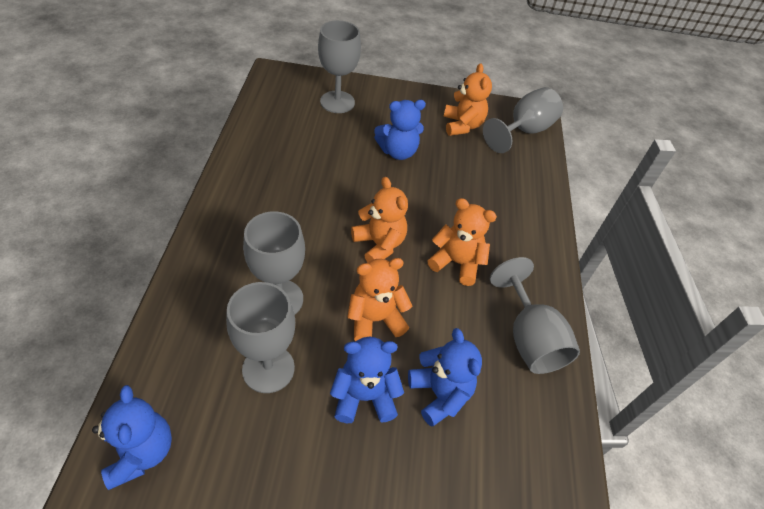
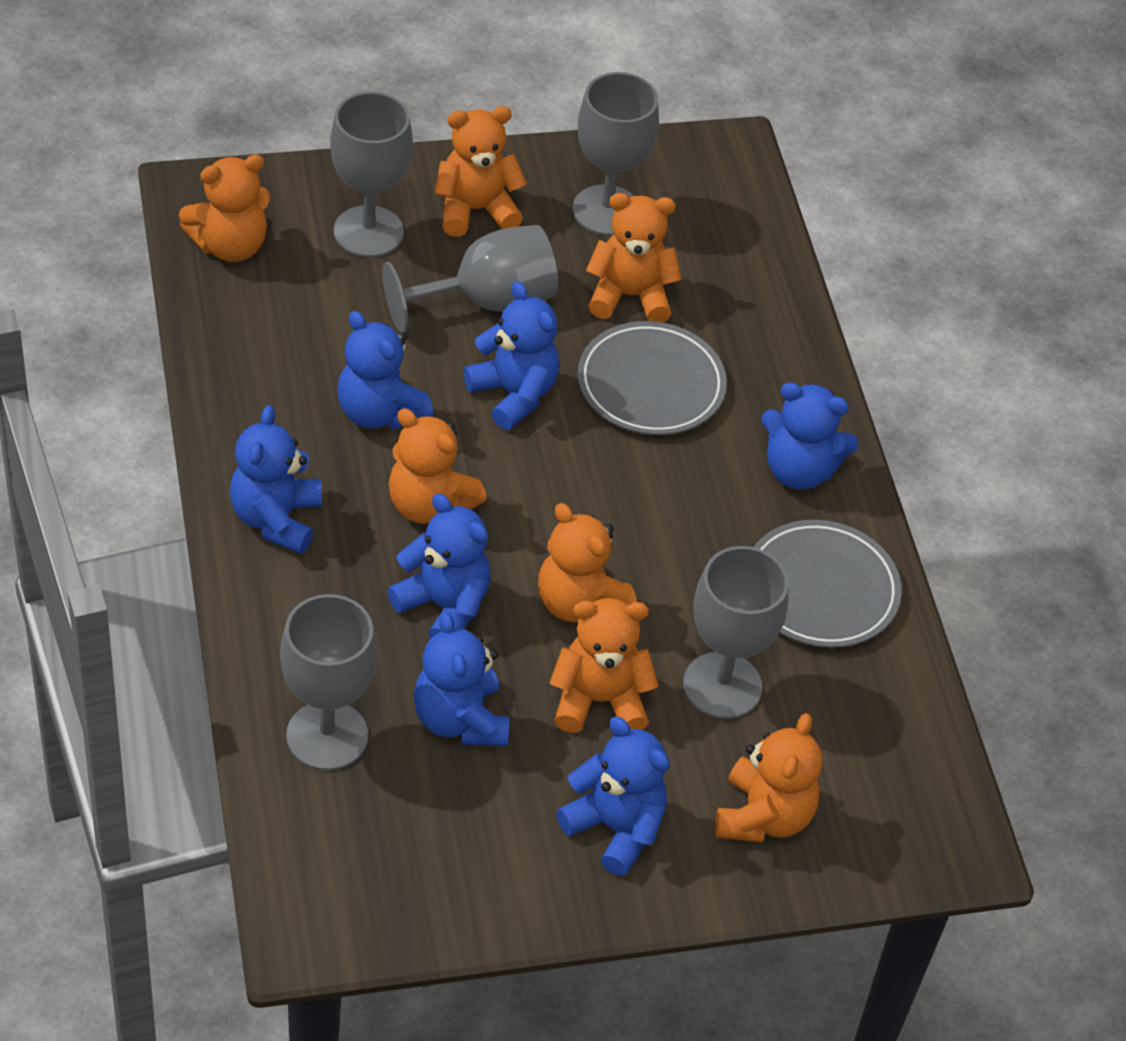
blue teddy bear: 4 -> 7
grey plate: 0 -> 2
orange teddy bear: 4 -> 7

